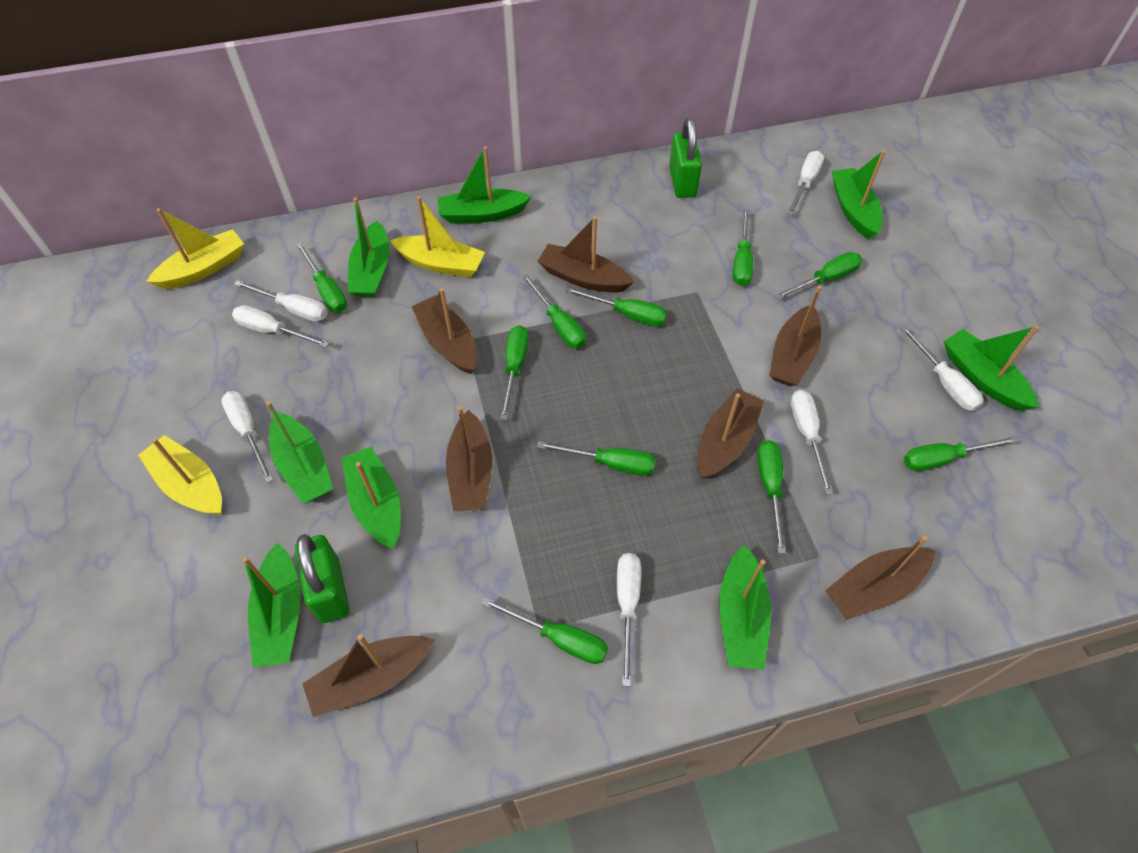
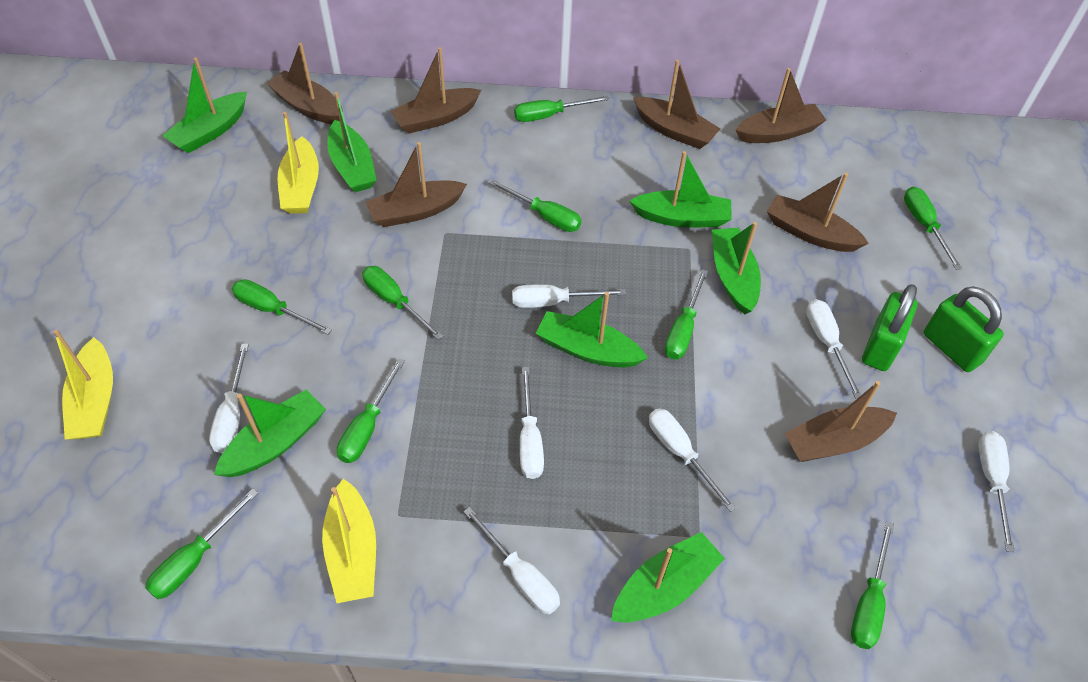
green boat: 8 -> 7
green screwdriver: 10 -> 9

